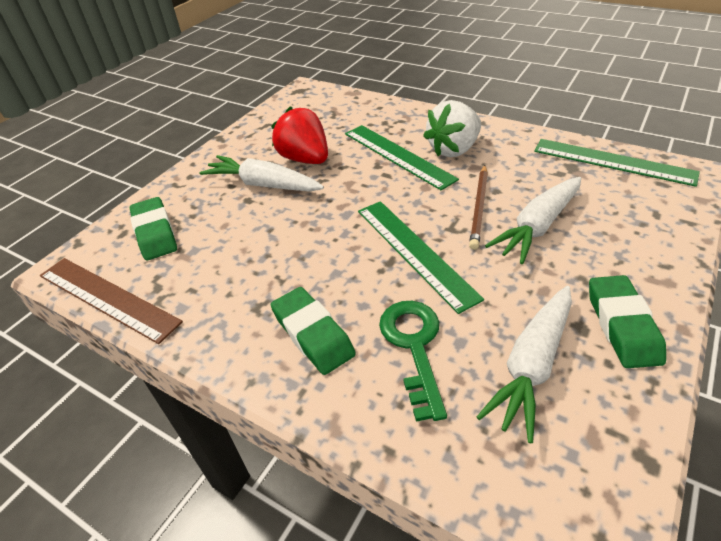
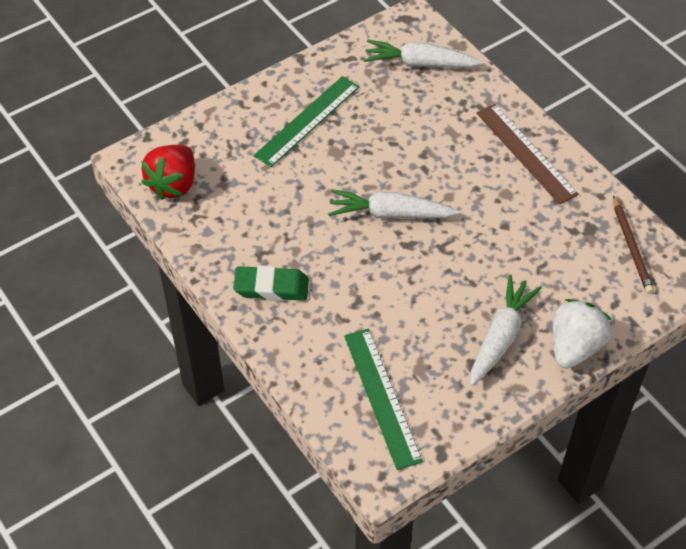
green eraser: 3 -> 1
green key: 1 -> 0
green ruler: 3 -> 2

